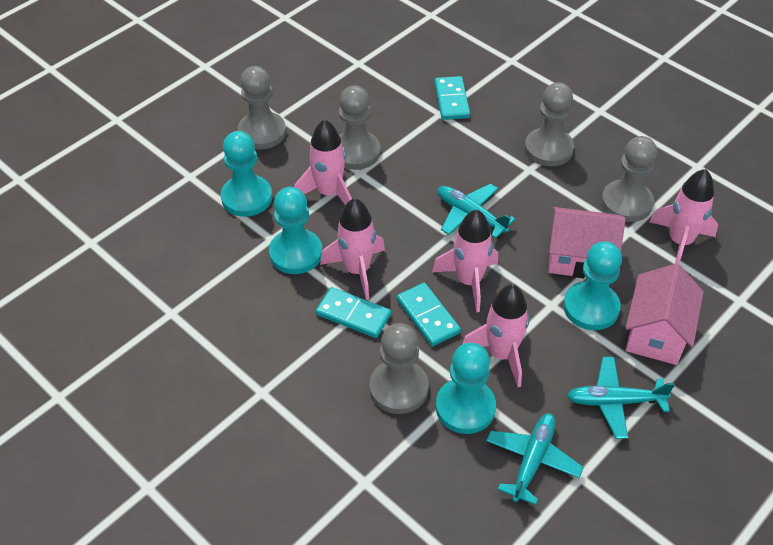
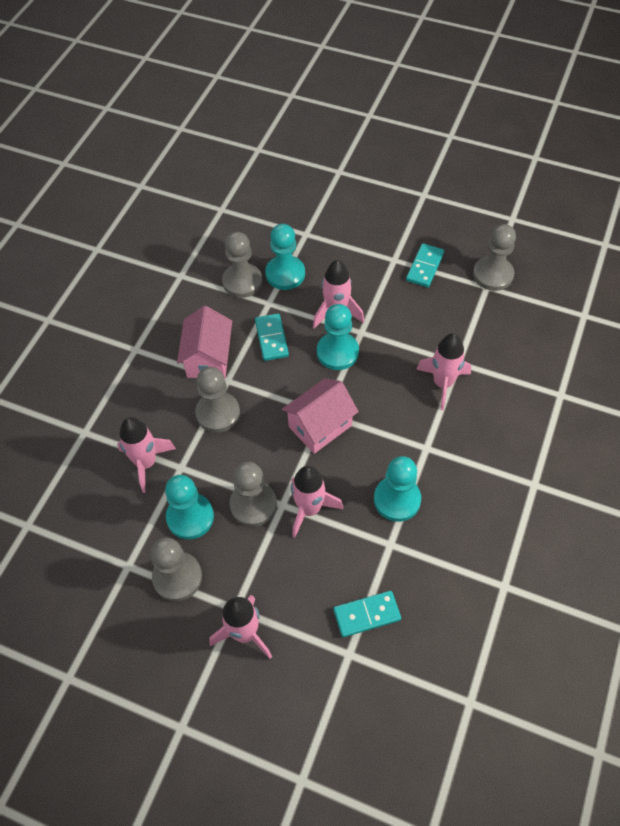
turquoise plane: 3 -> 0

